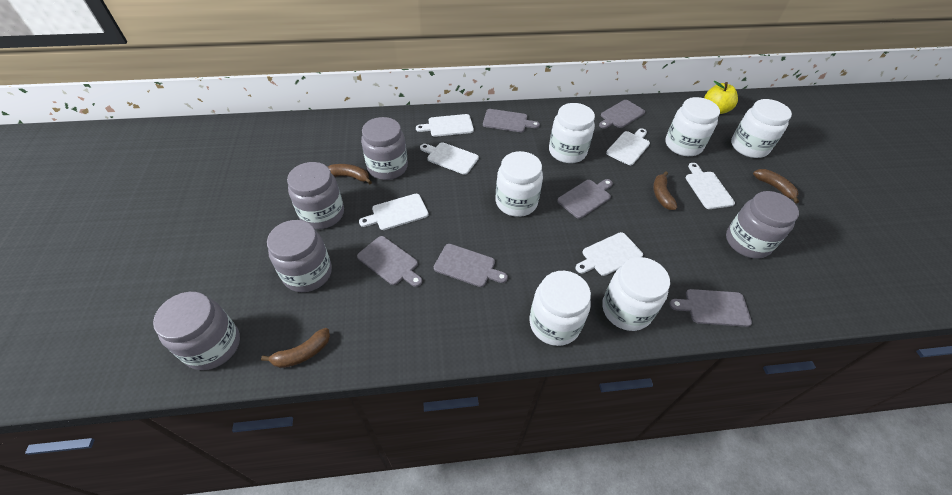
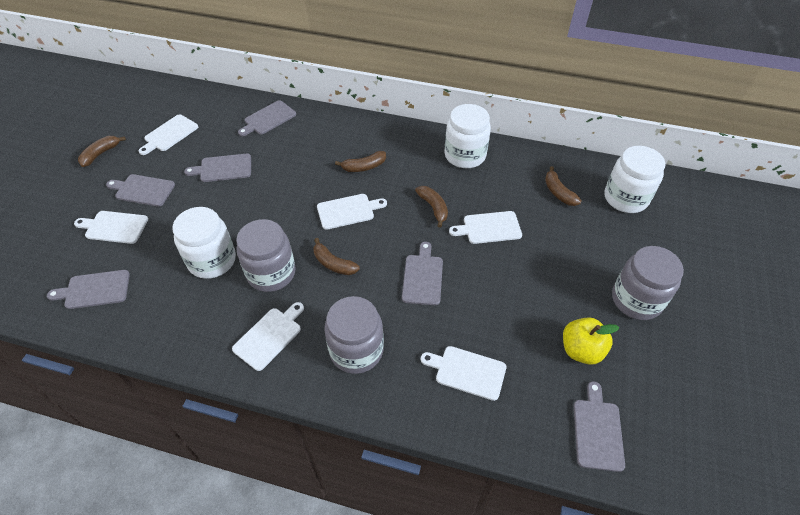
brown banana: 4 -> 5
grey jar: 5 -> 3
white jar: 6 -> 3

